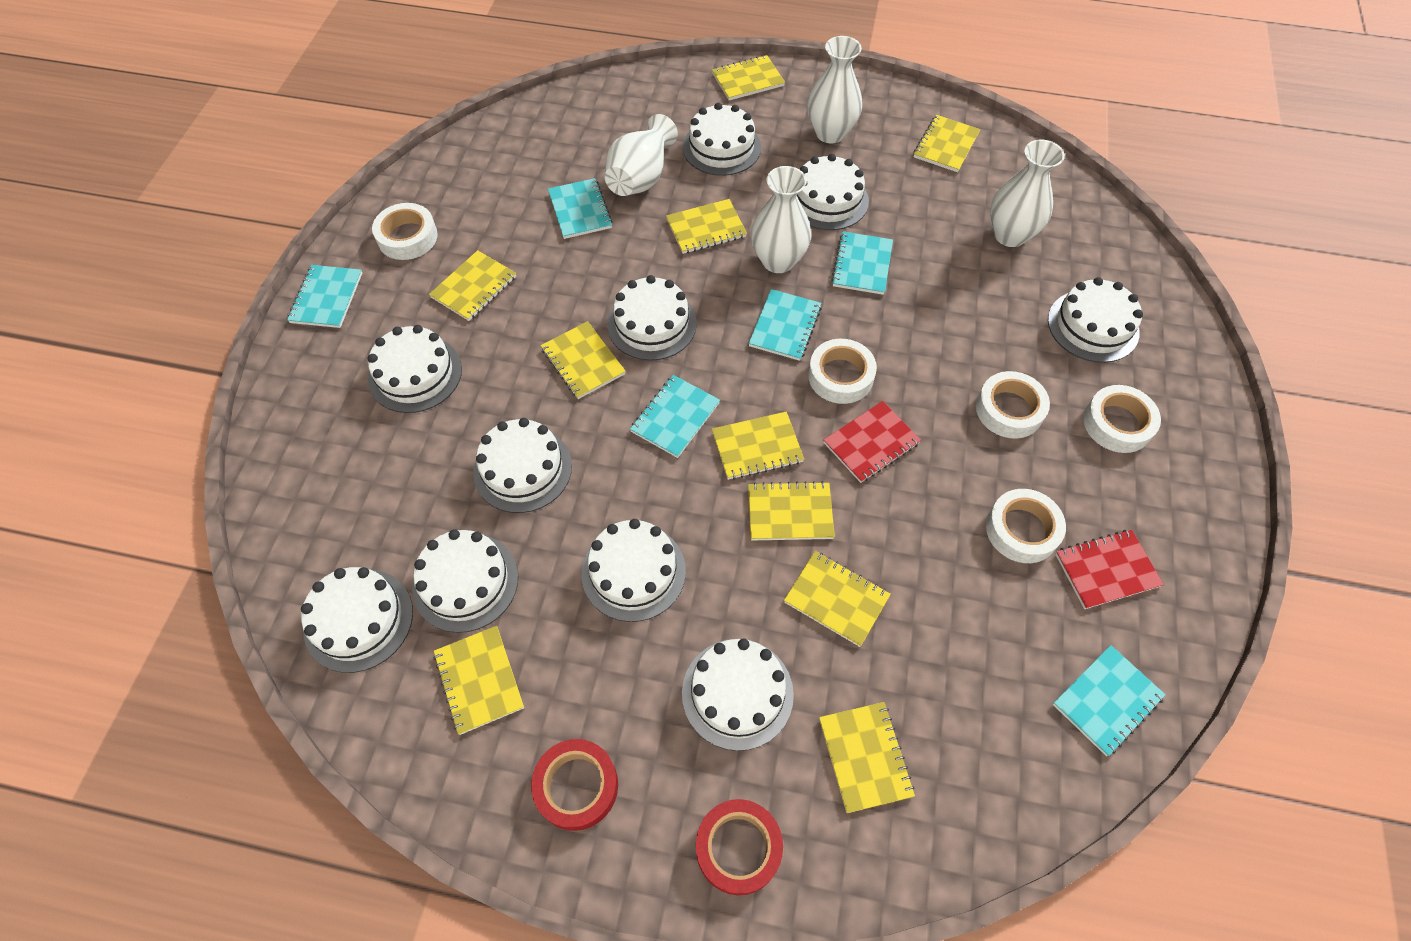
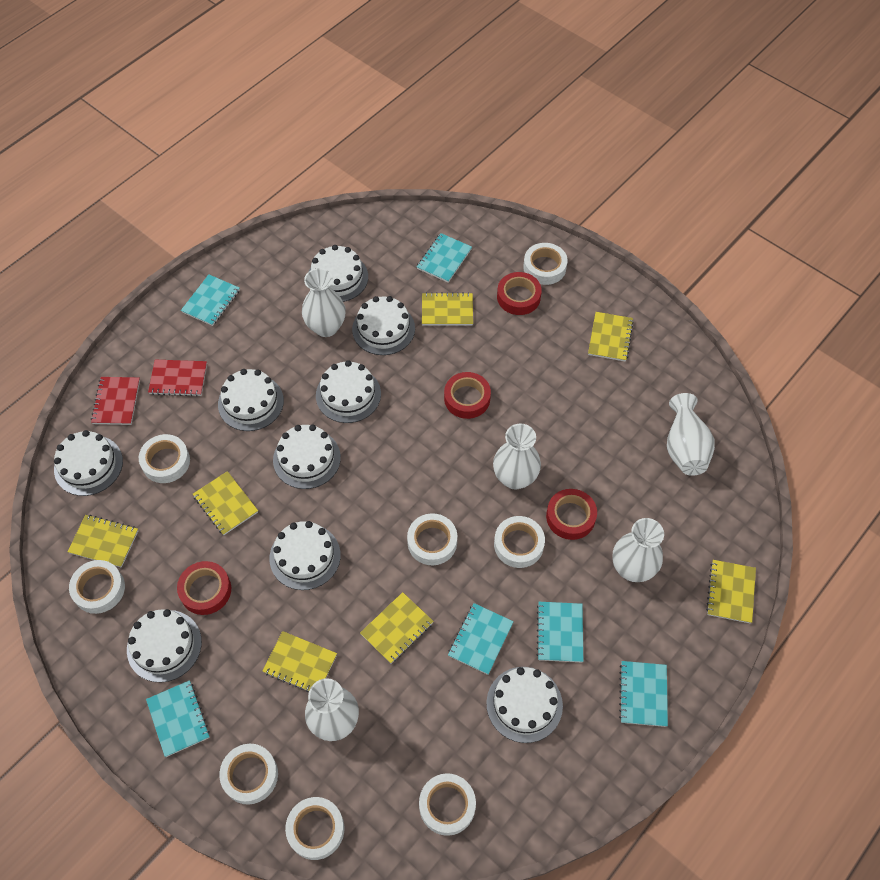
red tape: 2 -> 4
white cake: 10 -> 9
white tape: 5 -> 8
white vase: 4 -> 5
yellow notebook: 10 -> 7

